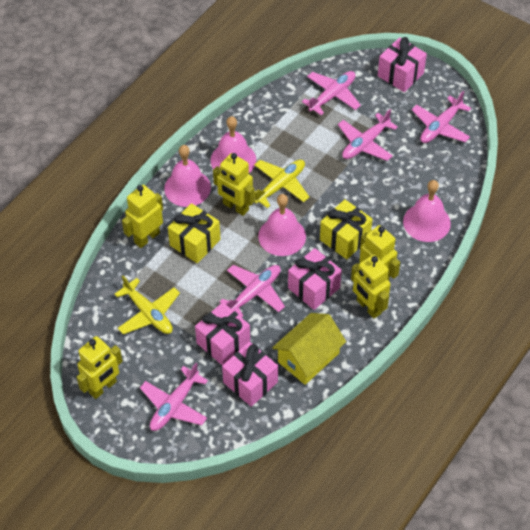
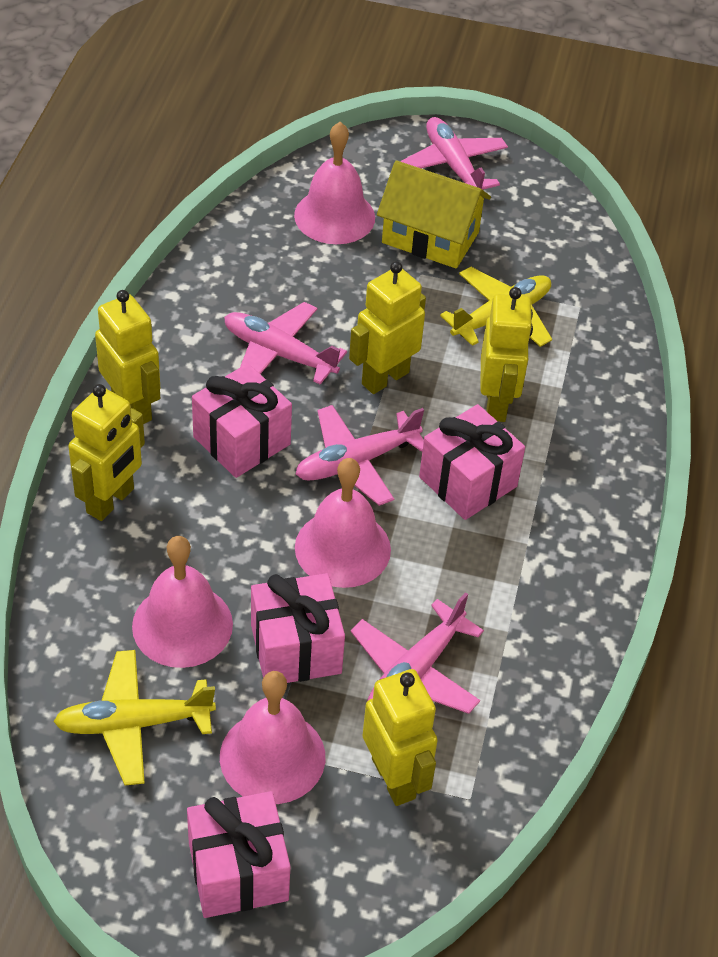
pink plane: 5 -> 4
yellow gift: 2 -> 0

